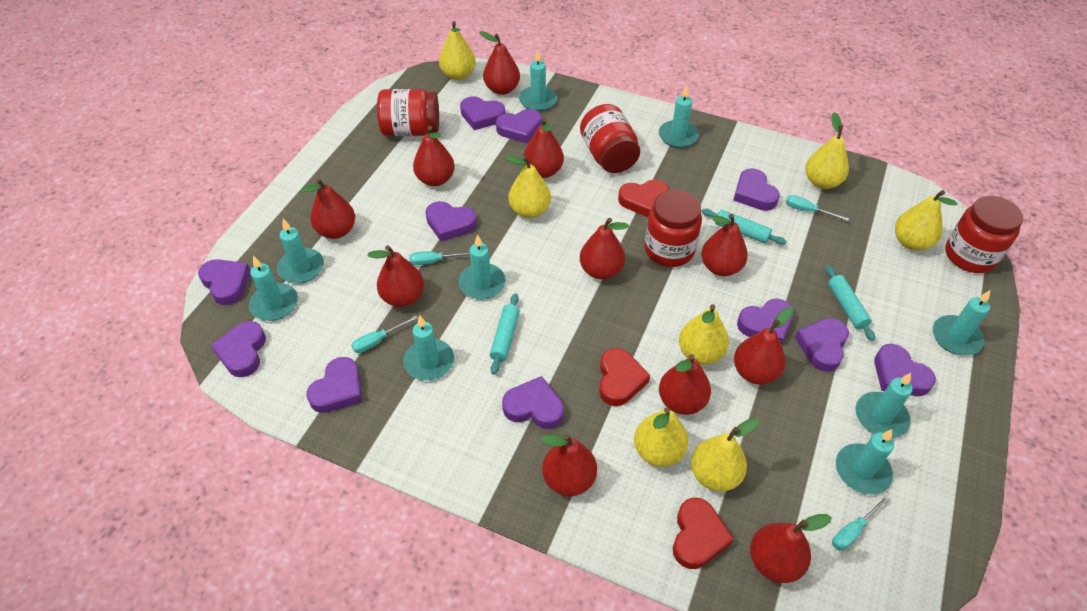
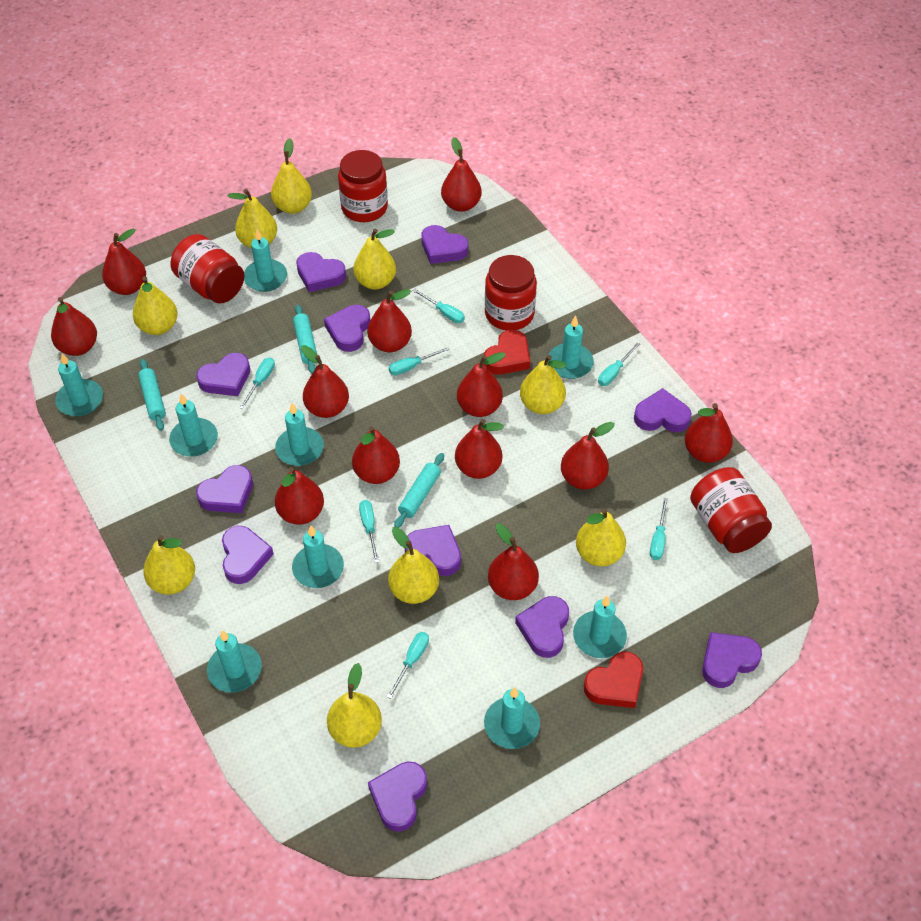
red heart: 3 -> 2
red pear: 11 -> 12
turquoise screwdriver: 4 -> 7
yellow pear: 7 -> 9

